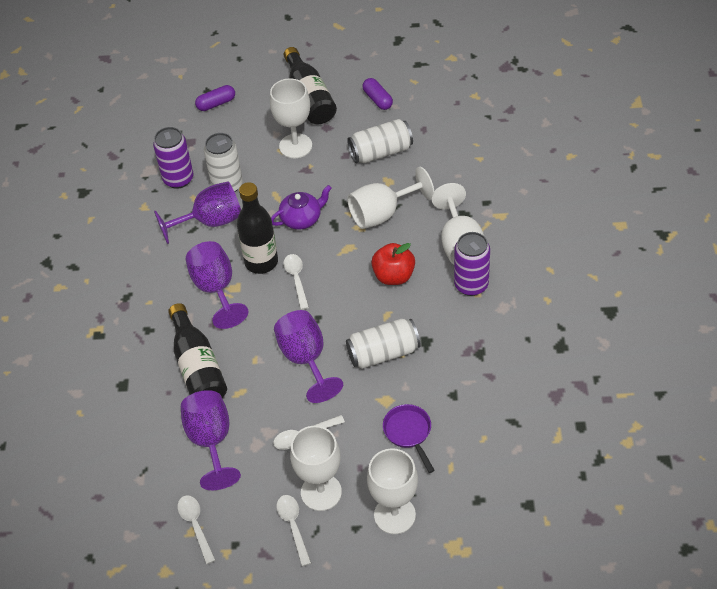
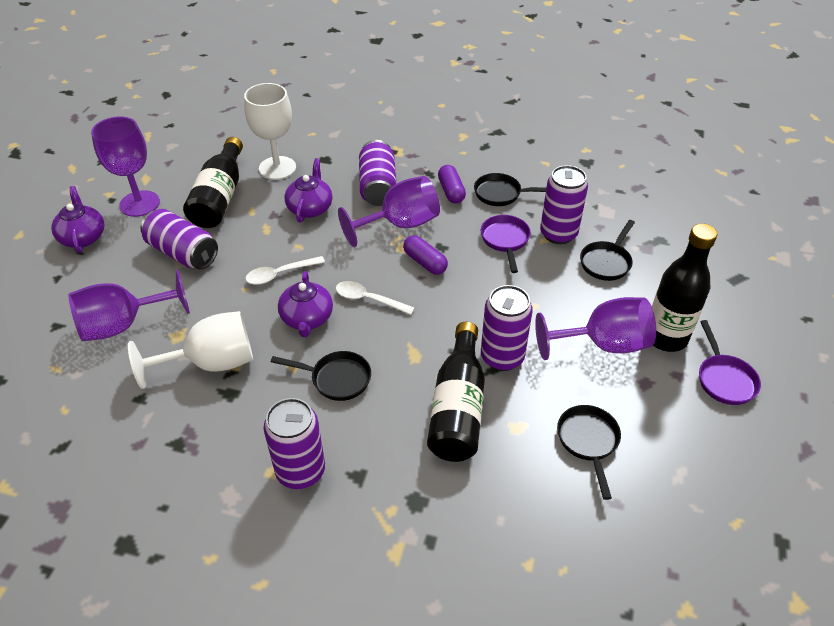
black pan: 0 -> 4
purple can: 2 -> 5
purple pan: 1 -> 2
purple teapot: 1 -> 3
red apple: 1 -> 0
white can: 3 -> 0
white goblet: 5 -> 2
white spoon: 4 -> 2

